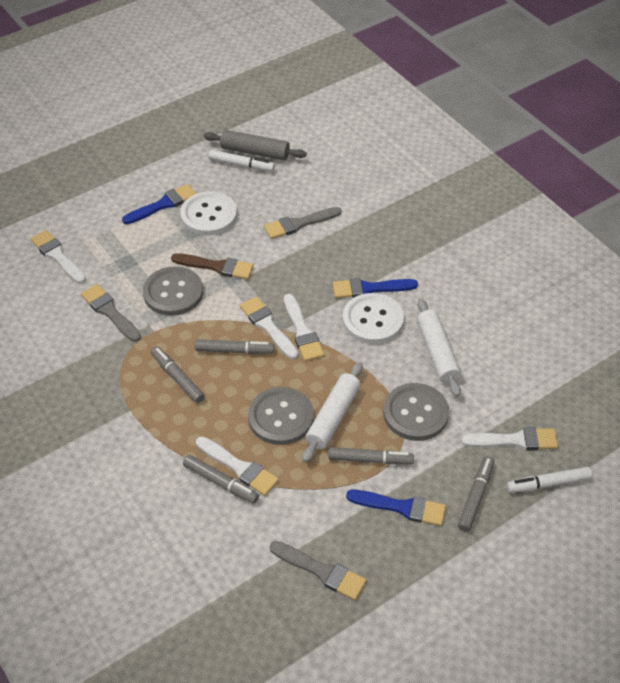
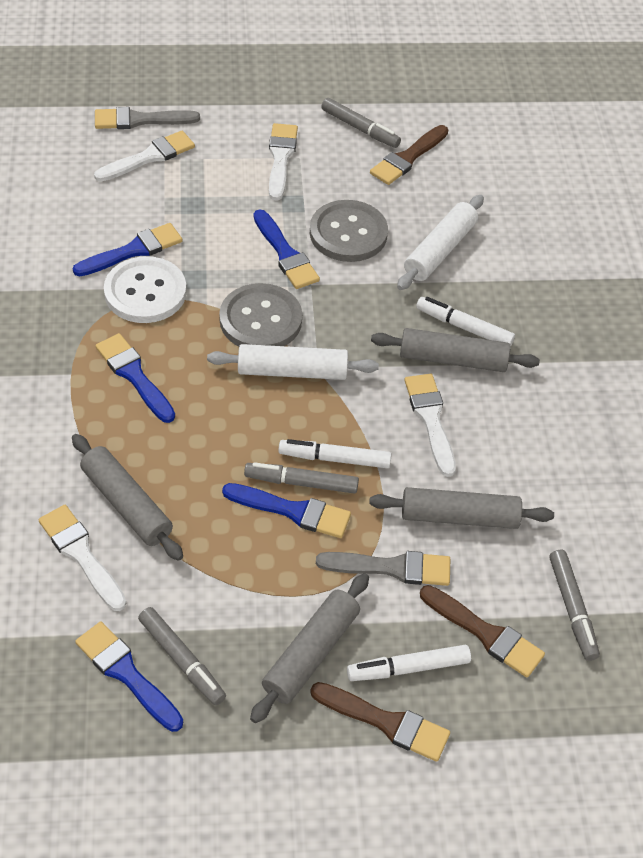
blue brush: 3 -> 5
brown brush: 1 -> 3
grey brush: 3 -> 2
grey button: 3 -> 2
grey marker: 5 -> 4
grey rolling pin: 1 -> 4
white brush: 5 -> 4
white button: 2 -> 1
white marker: 2 -> 3

